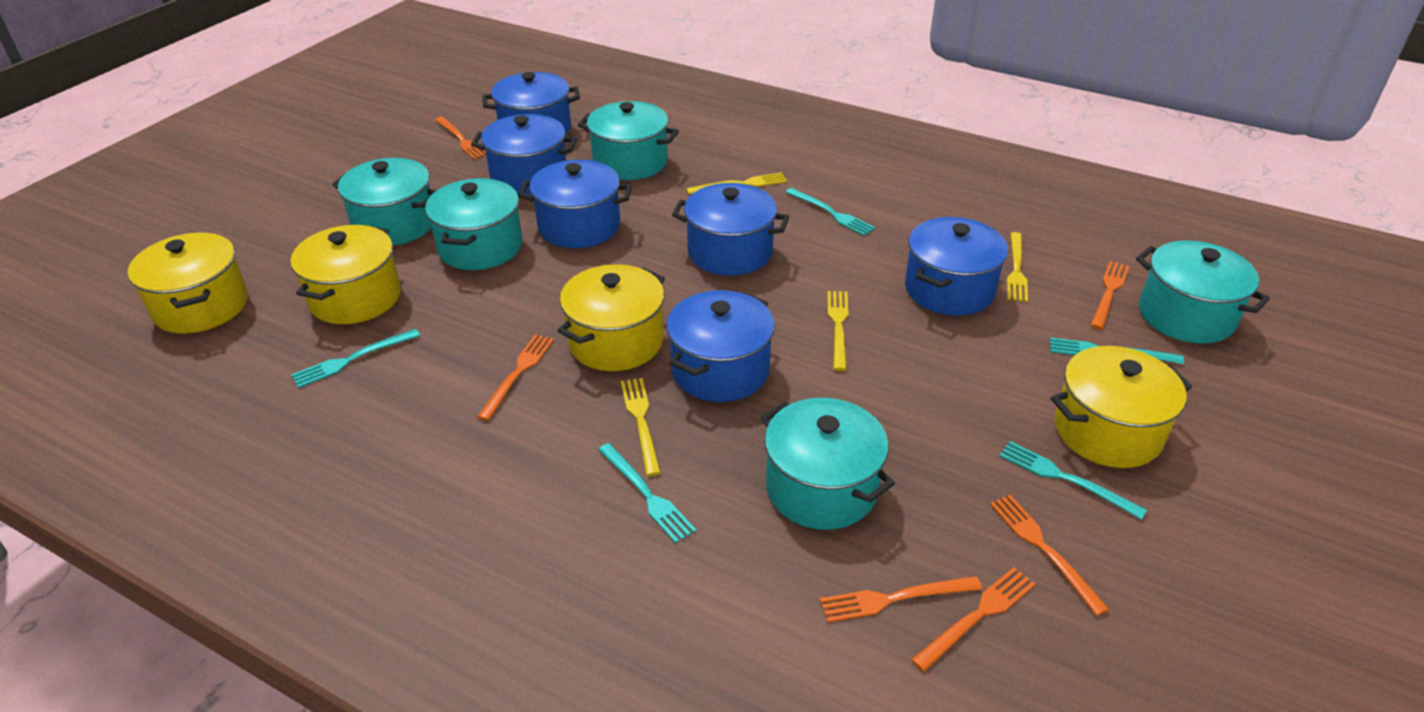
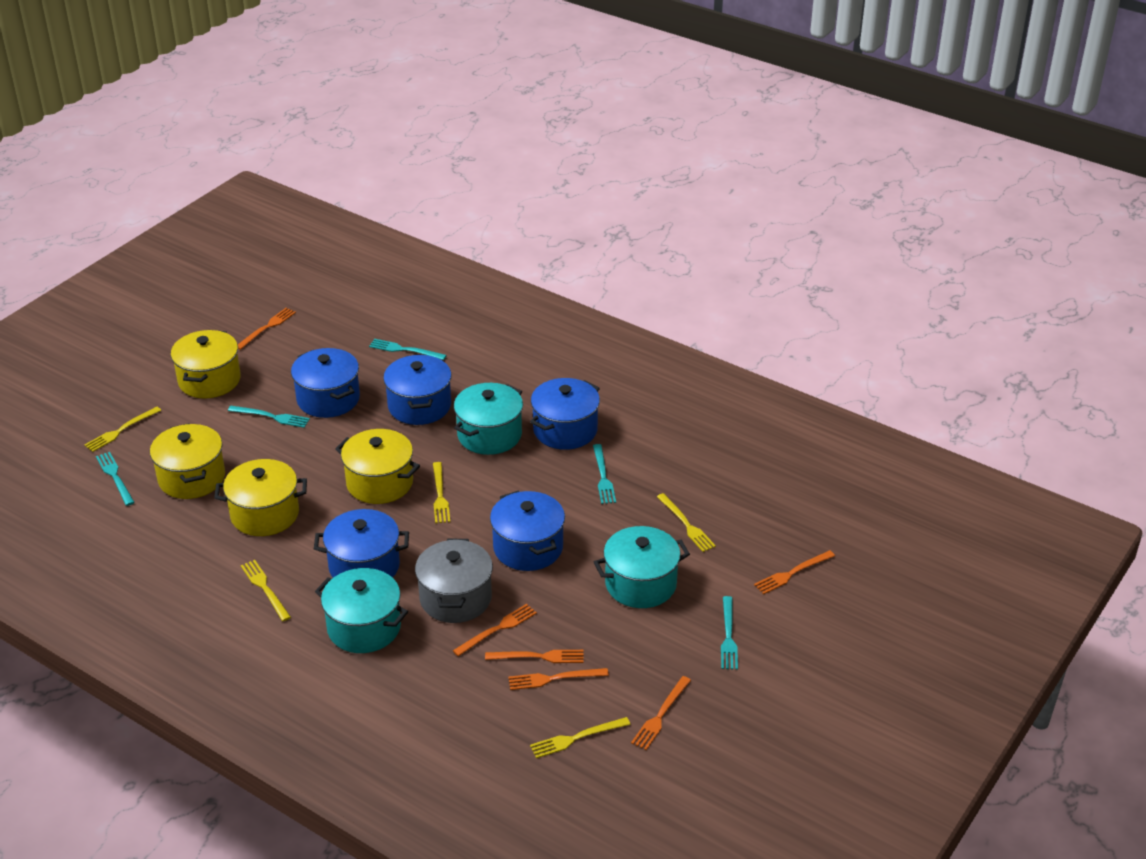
blue pot: 6 -> 5
grey pot: 0 -> 1
turquoise pot: 5 -> 3
yellow fork: 4 -> 5

